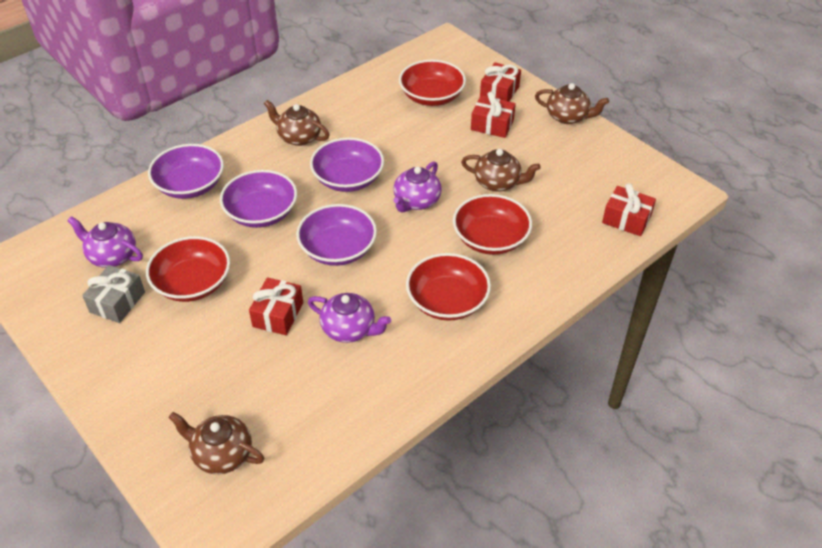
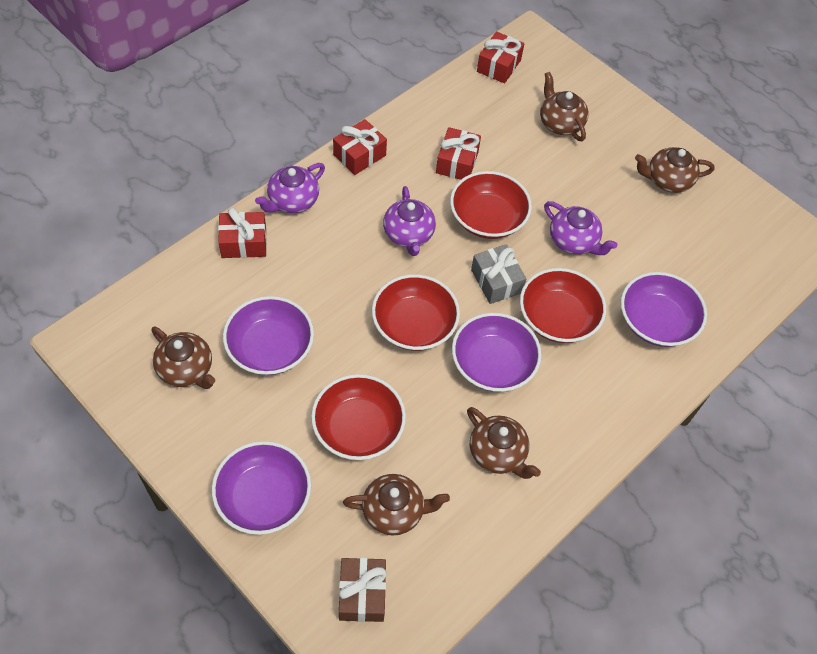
brown gift: 0 -> 1
brown teapot: 4 -> 5

